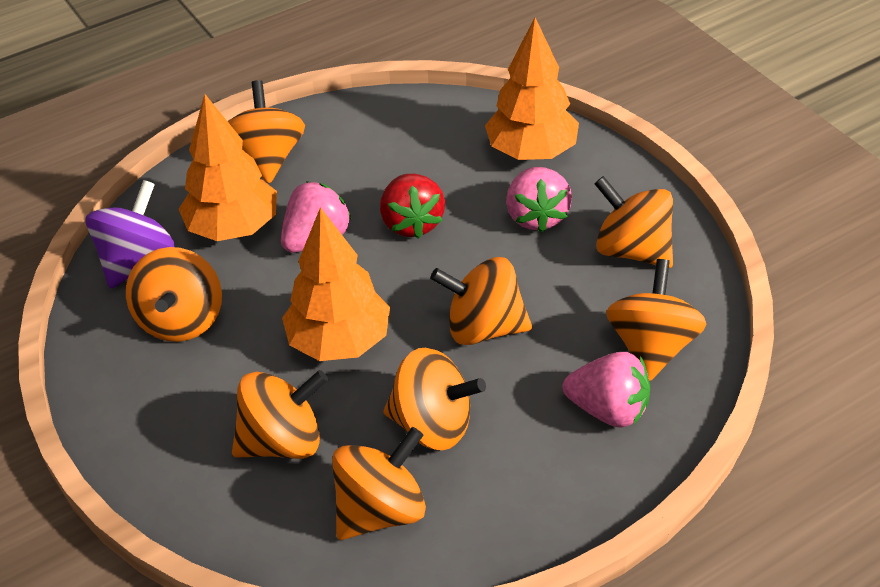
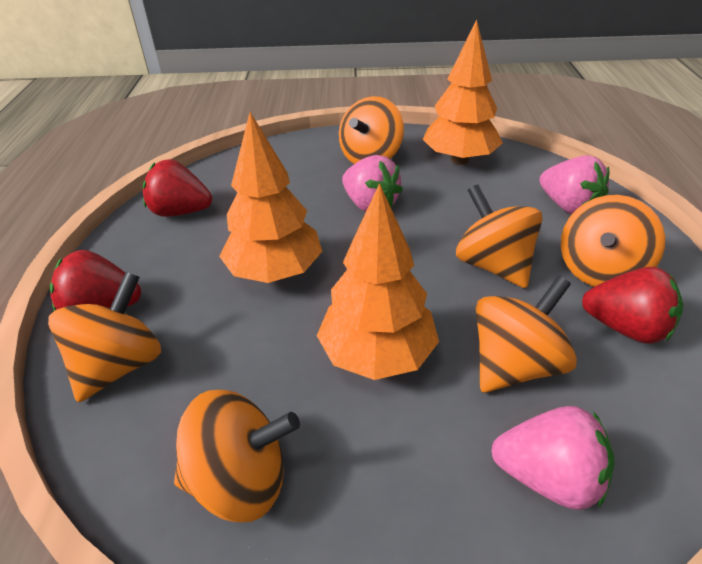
orange spinning top: 8 -> 6
purple spinning top: 1 -> 0
red strawberry: 1 -> 3

